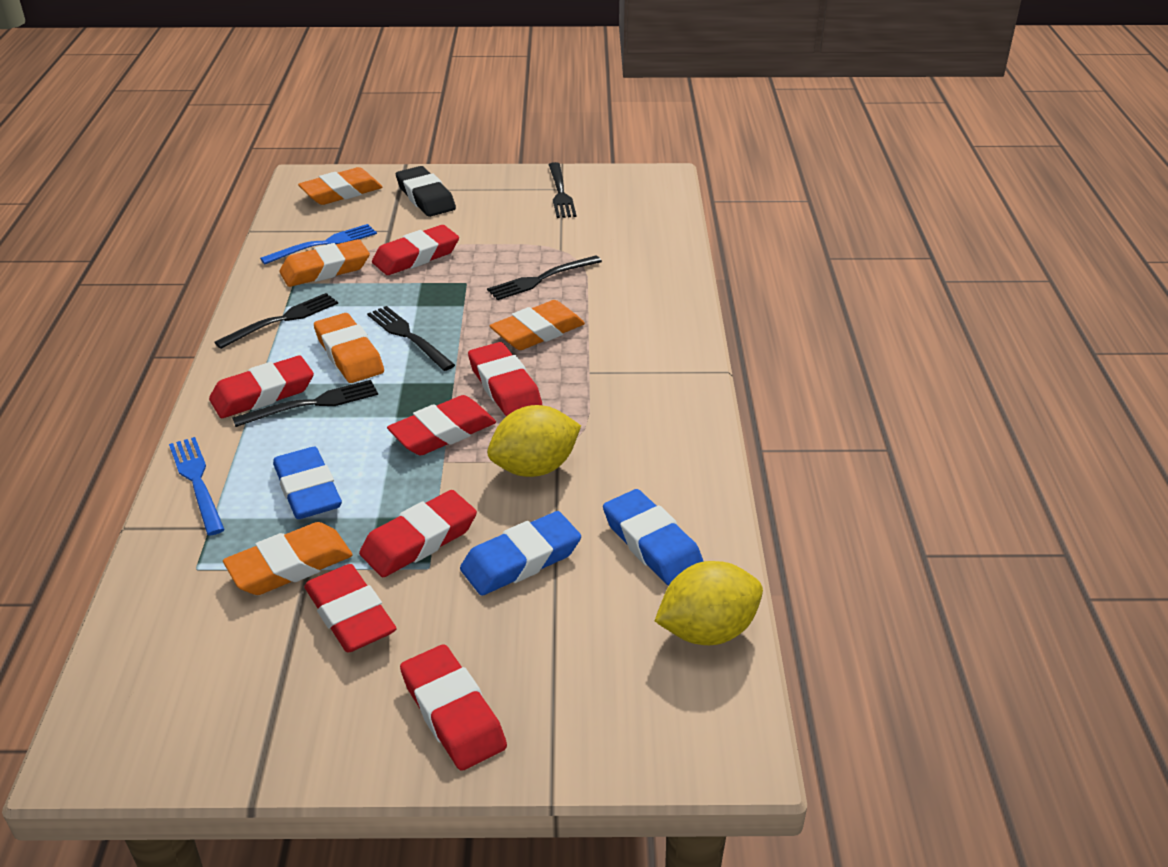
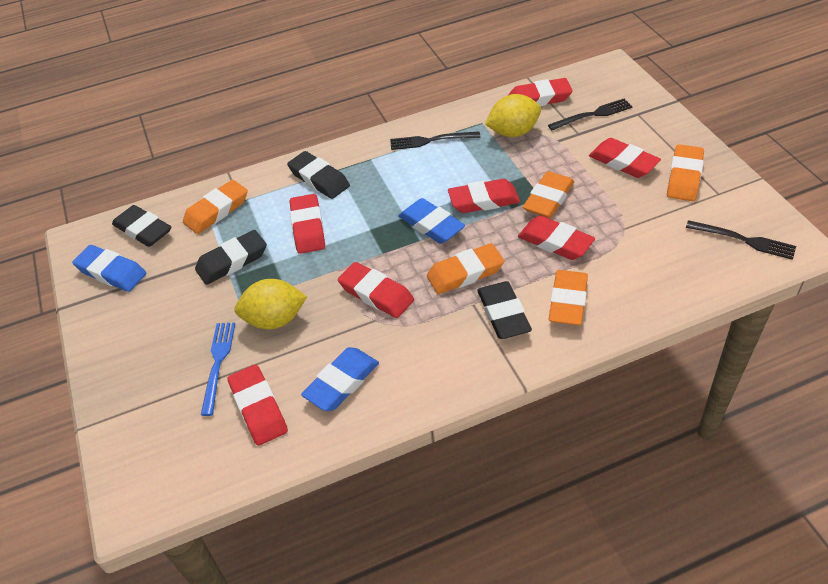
black eraser: 1 -> 4
black fork: 5 -> 3
blue fork: 2 -> 1

